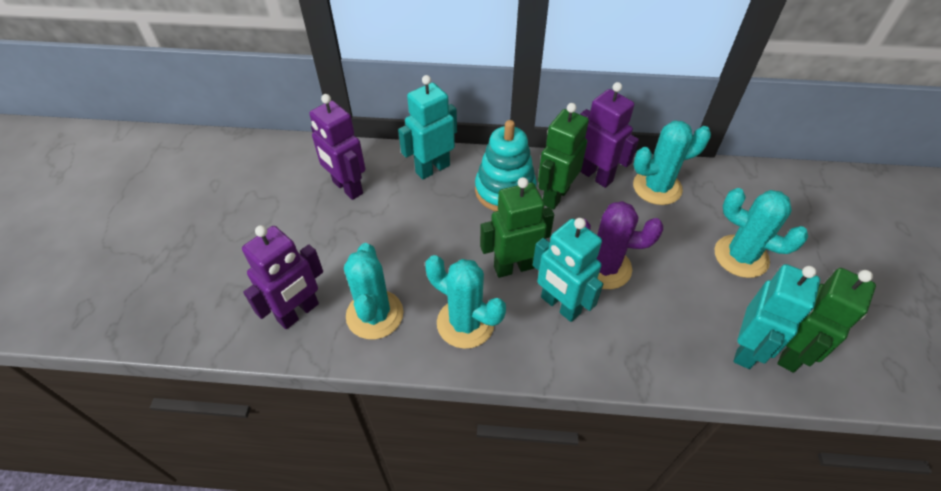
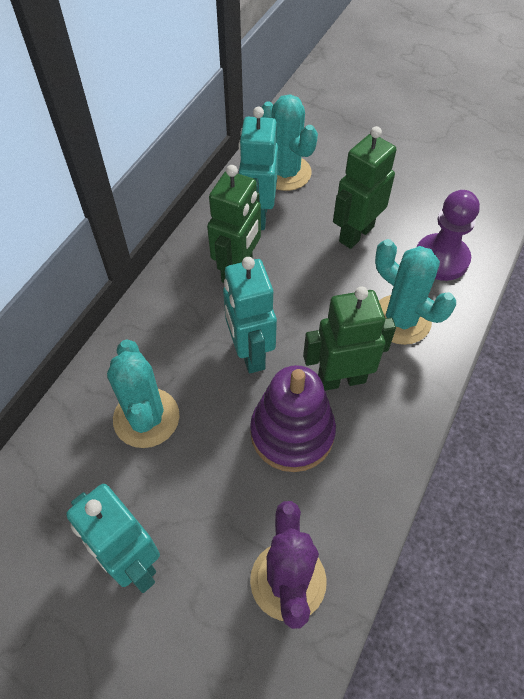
purple pawn: 0 -> 1
purple robot: 3 -> 0
purple stacking toy: 0 -> 1
turquoise cactus: 4 -> 3
turquoise stacking toy: 1 -> 0

